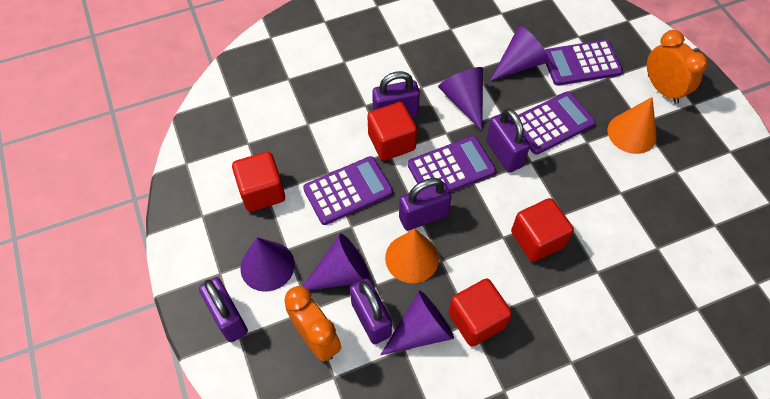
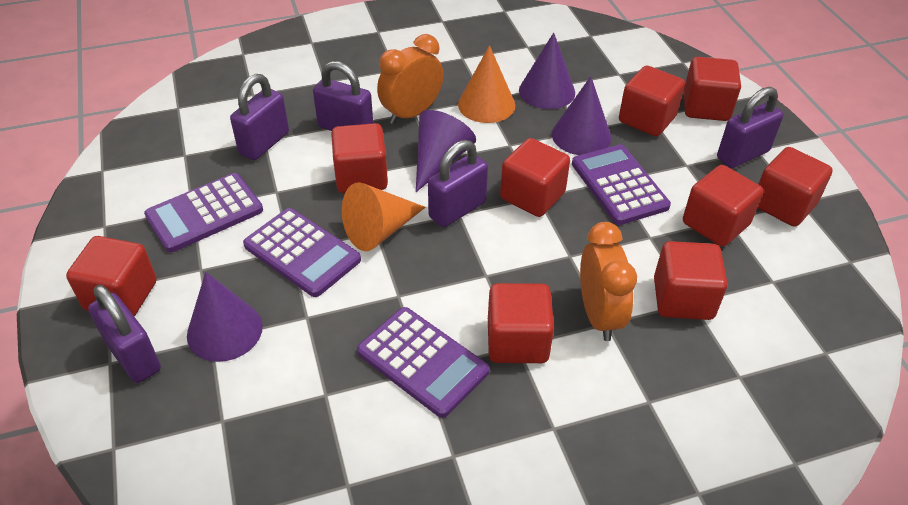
purple cone: 5 -> 4
red cube: 4 -> 9

